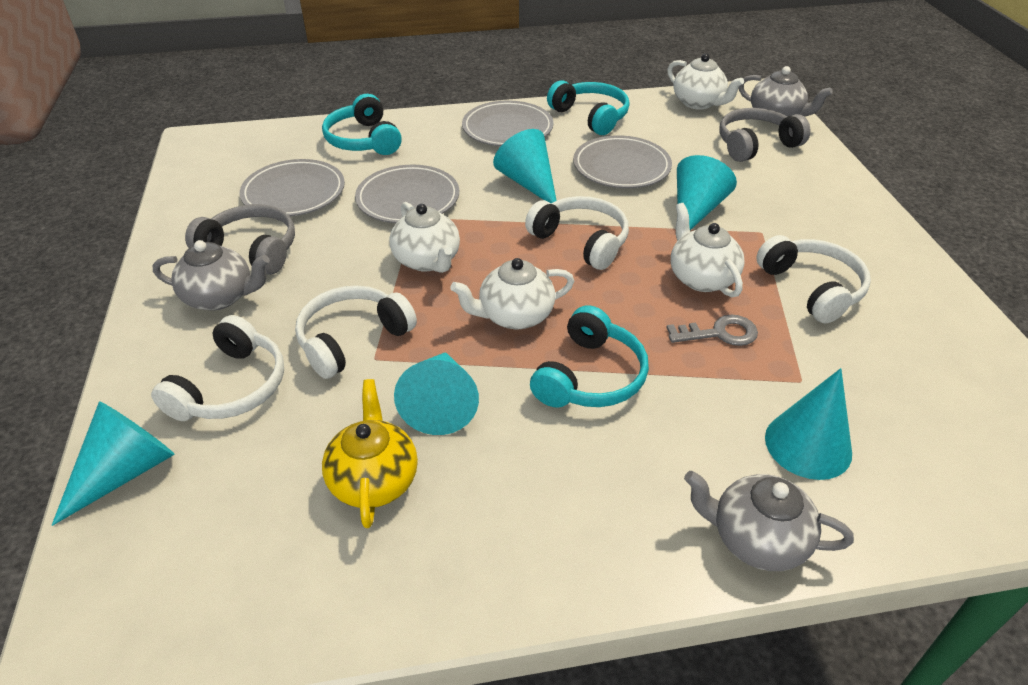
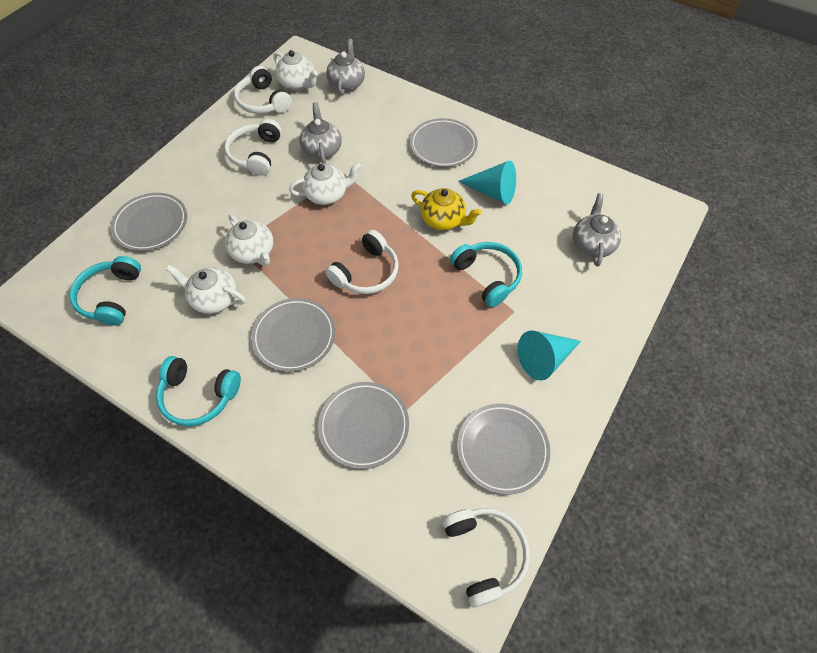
grey headphones: 2 -> 0
grey key: 1 -> 0
grey plate: 4 -> 5
turquoise cone: 5 -> 2

